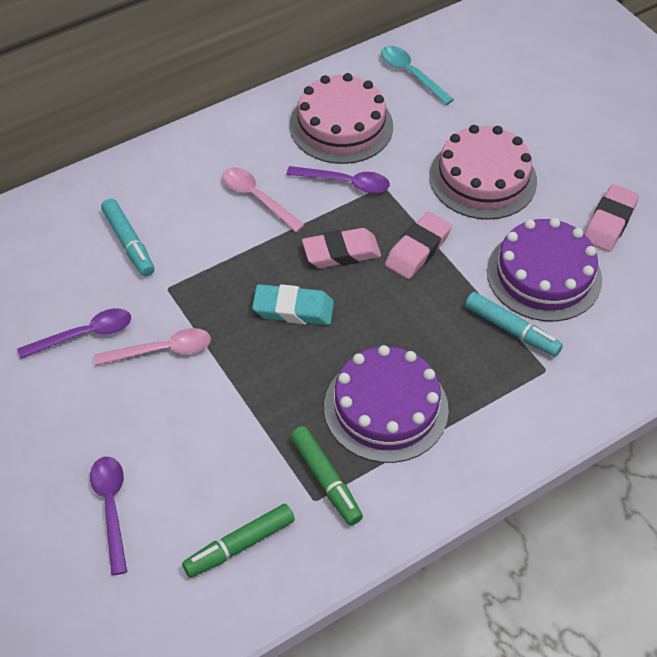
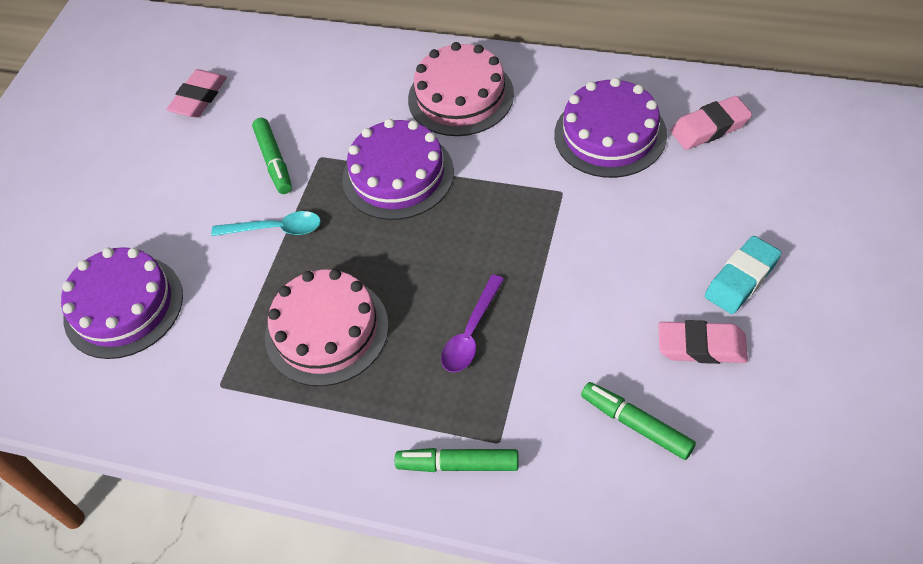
green marker: 2 -> 3
pink spoon: 2 -> 0
purple cake: 2 -> 3
purple spoon: 3 -> 1
turquoise marker: 2 -> 0

